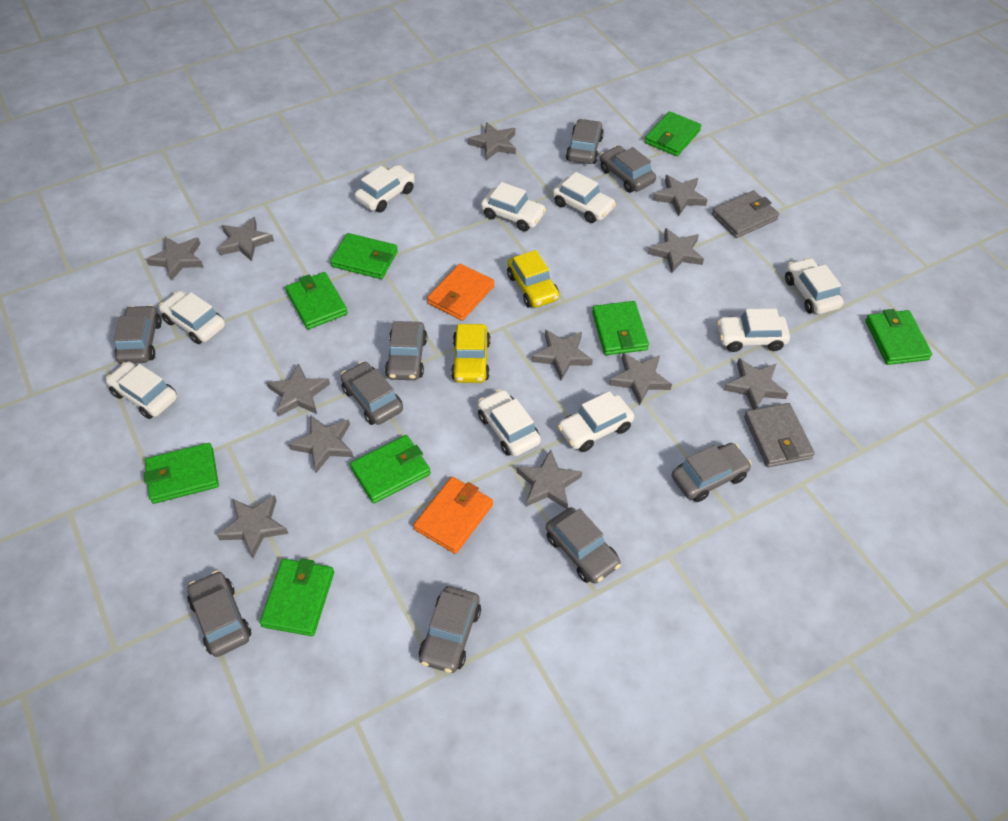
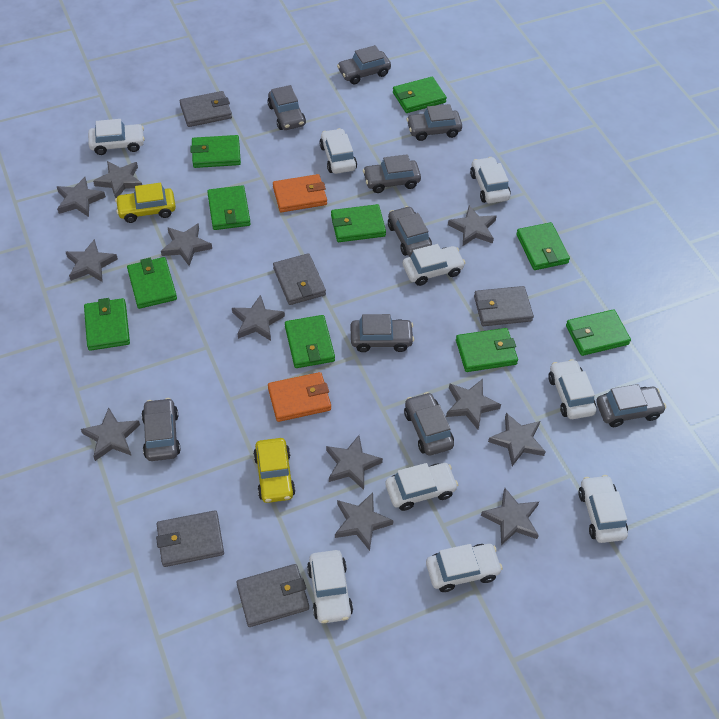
green wallet: 8 -> 10
grey wallet: 2 -> 5

